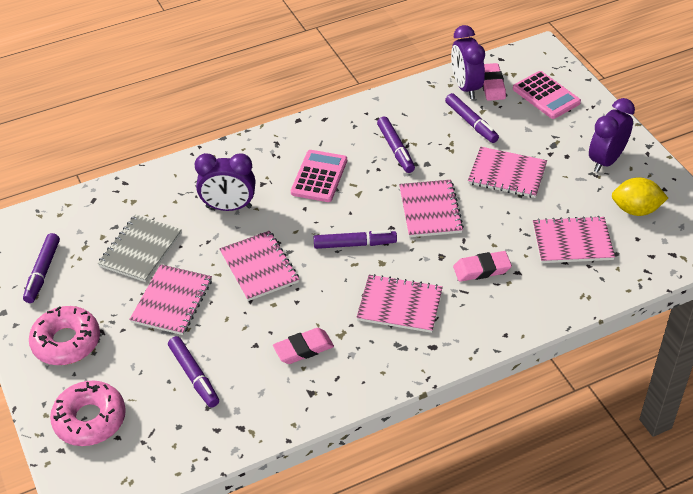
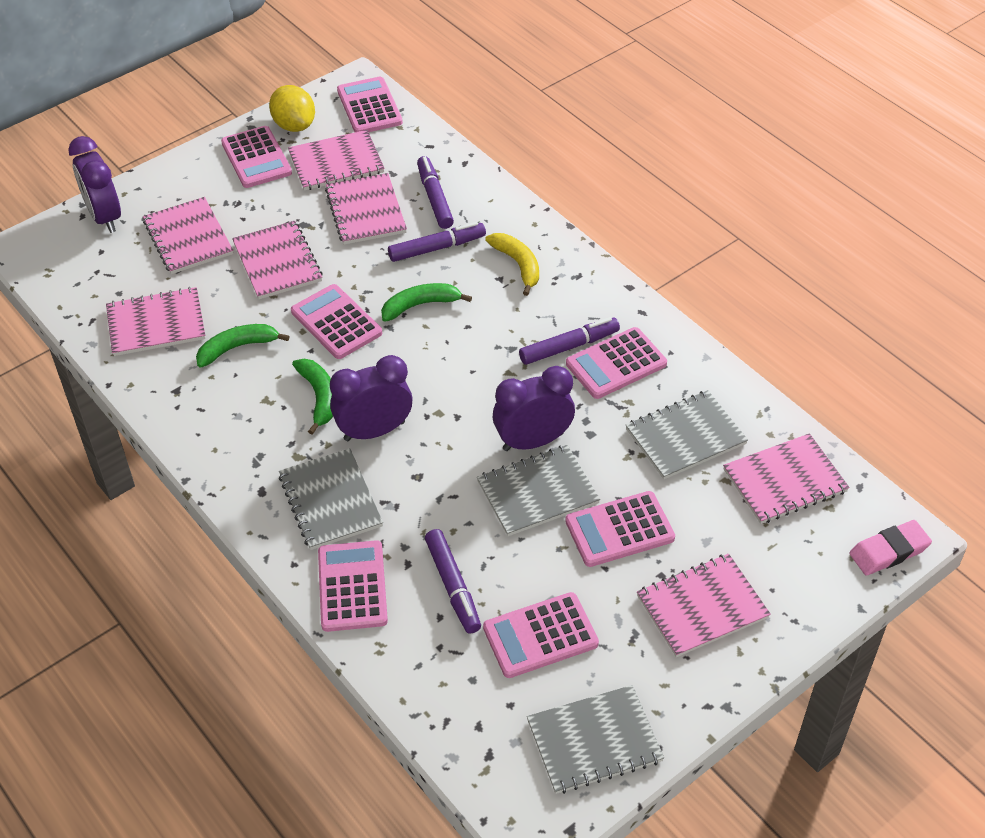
green banana: 0 -> 3
grey notebook: 1 -> 4
pink calculator: 2 -> 7
pink donut: 2 -> 0
pink eraser: 3 -> 1
pink notebook: 6 -> 7
purple marker: 5 -> 4
yellow banana: 0 -> 1

